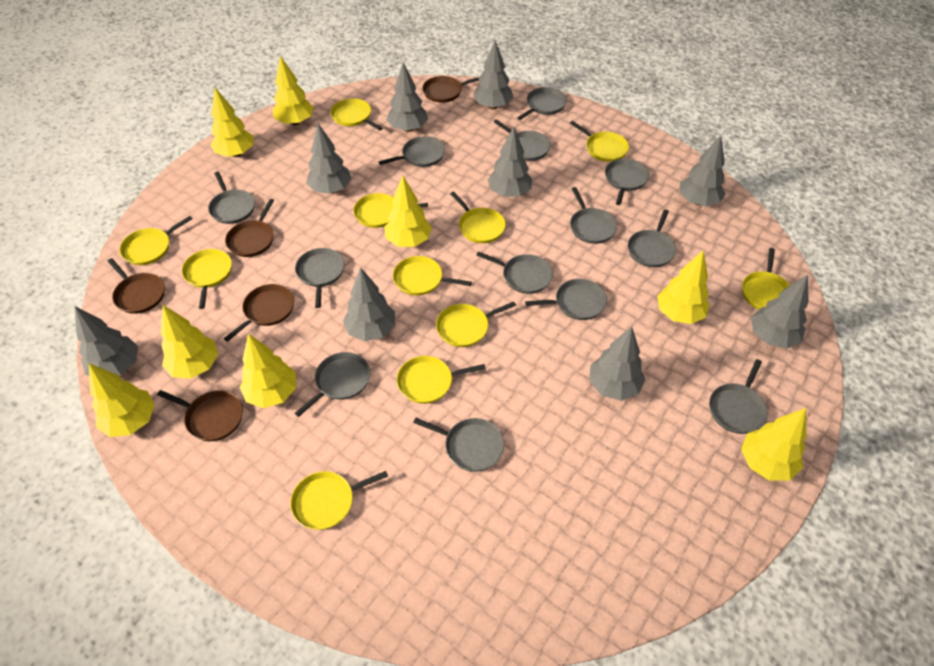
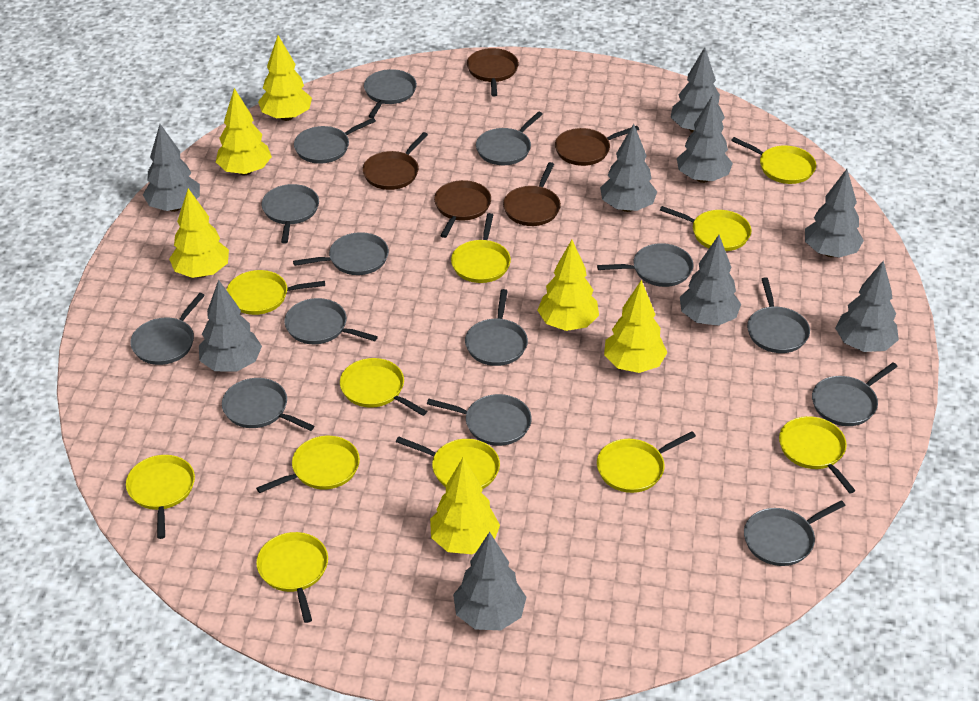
grey pan: 13 -> 14
yellow tree: 8 -> 6

